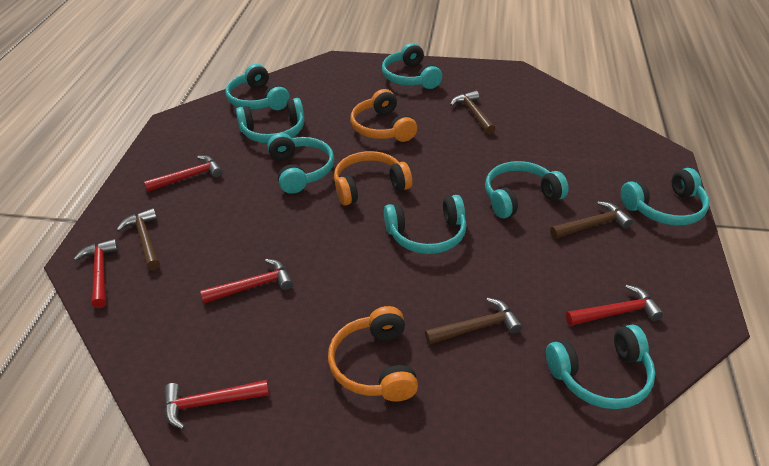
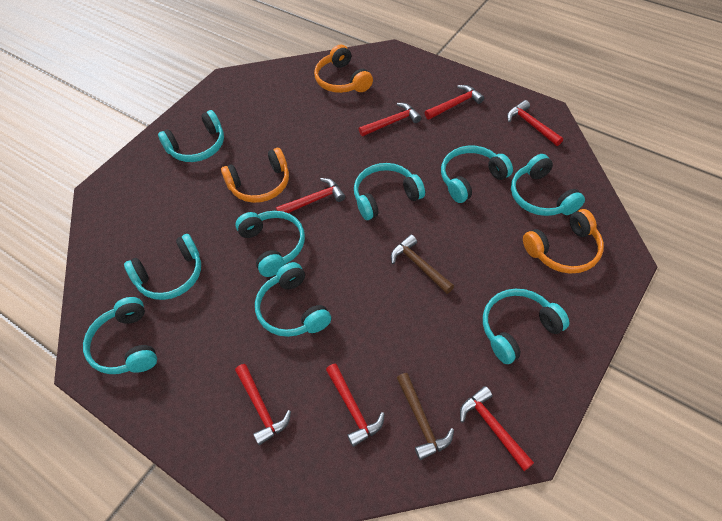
brown hammer: 4 -> 2
red hammer: 5 -> 7
turquoise headphones: 8 -> 9

